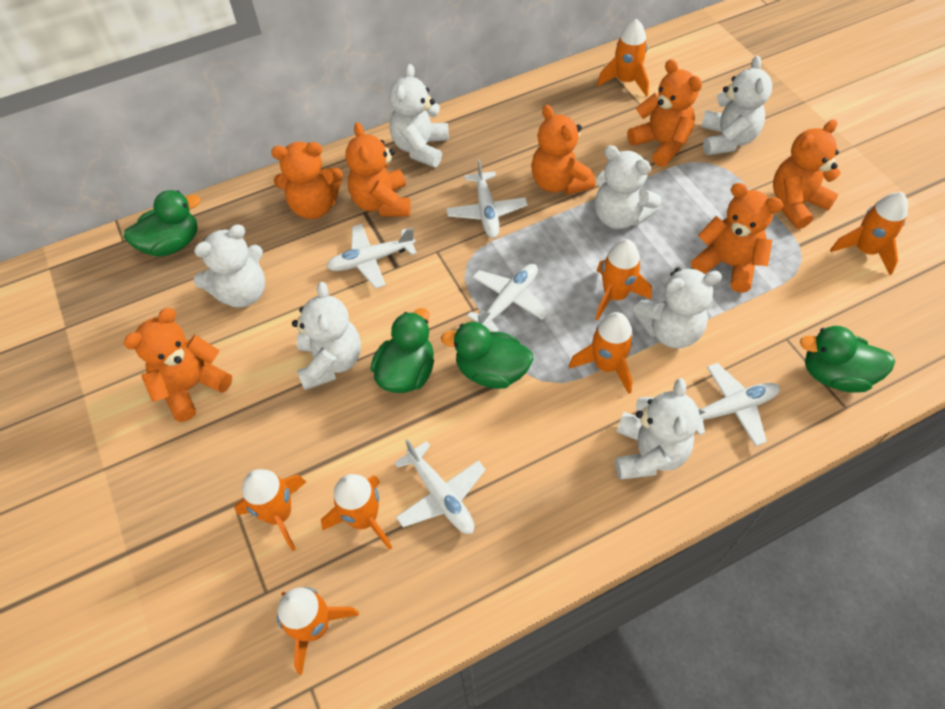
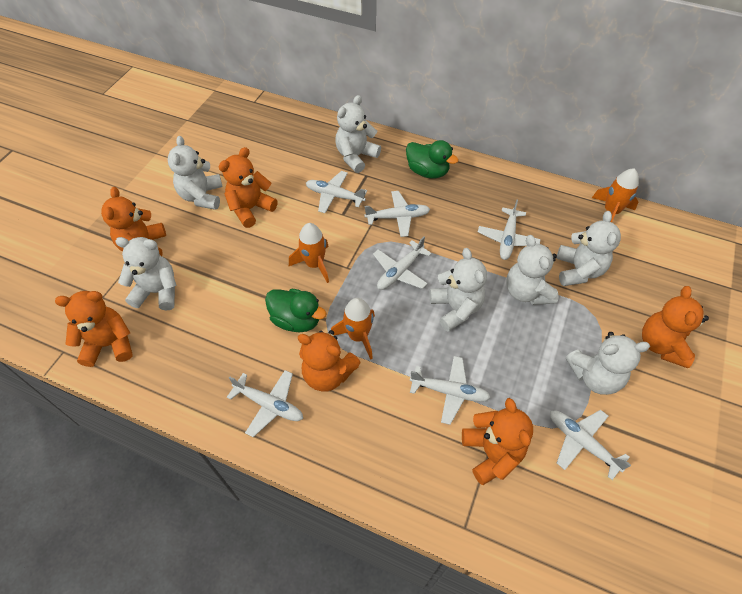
green duck: 4 -> 2
orange rocket: 7 -> 3
orange teddy bear: 7 -> 6
white plane: 5 -> 7

